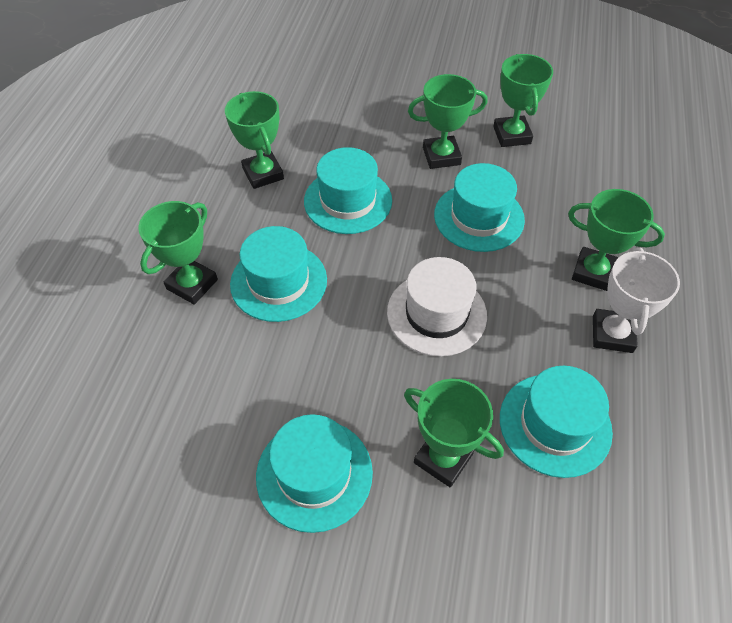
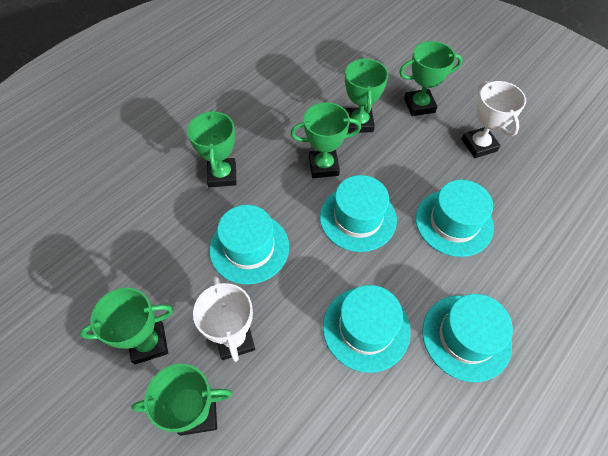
white hat: 1 -> 0
white trophy: 1 -> 2

